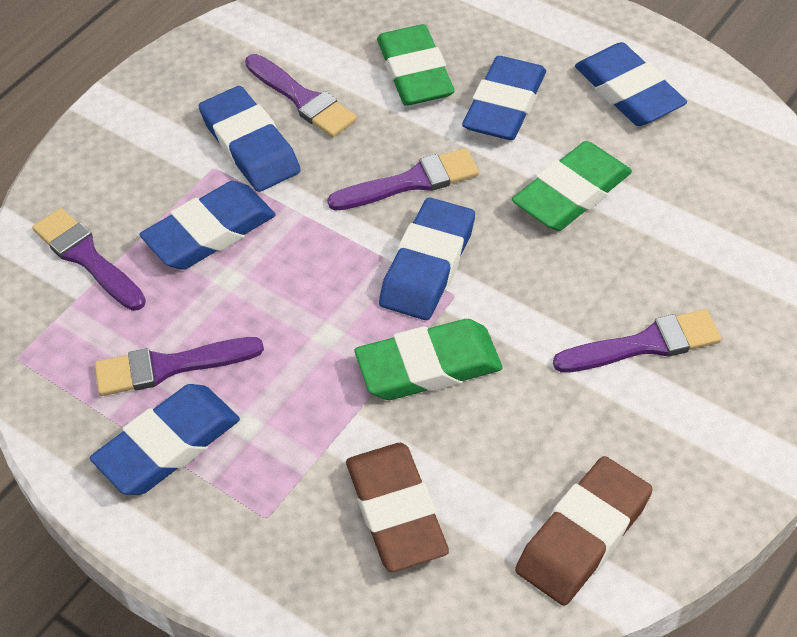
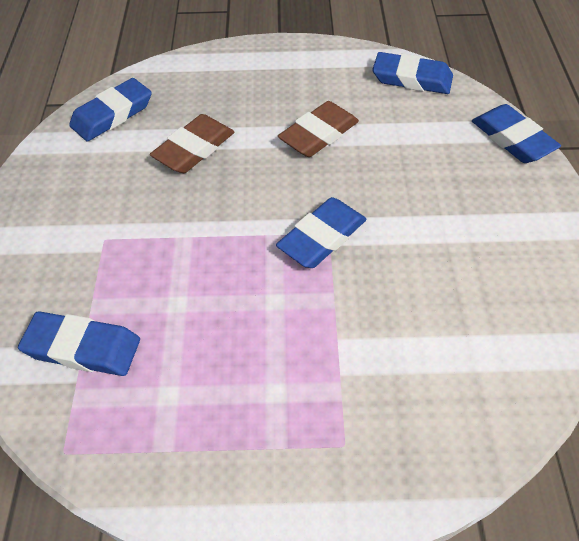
blue eraser: 6 -> 5
green eraser: 3 -> 0
purple brush: 5 -> 0

